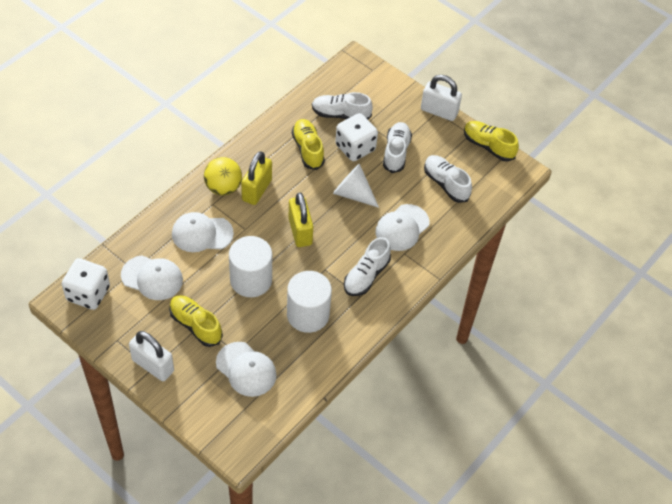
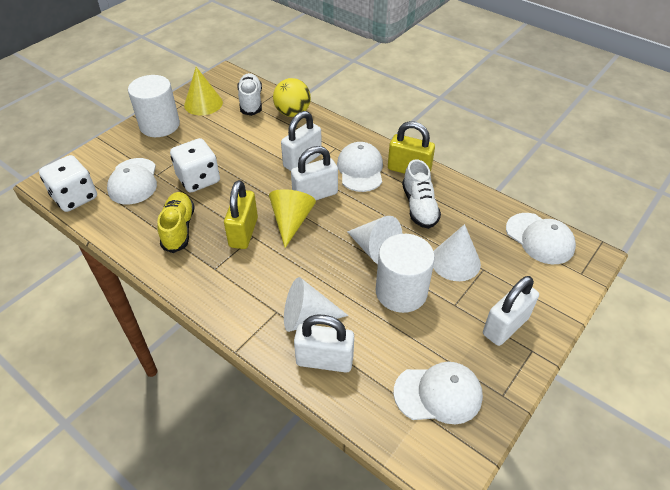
white cone: 1 -> 3
white padlock: 2 -> 4
white shoe: 4 -> 2
yellow cone: 0 -> 2
yellow shoe: 3 -> 1

